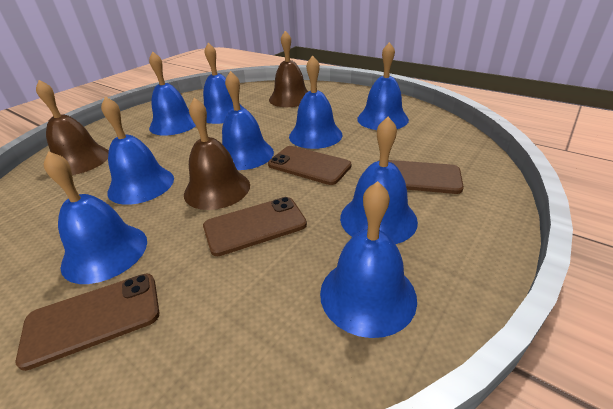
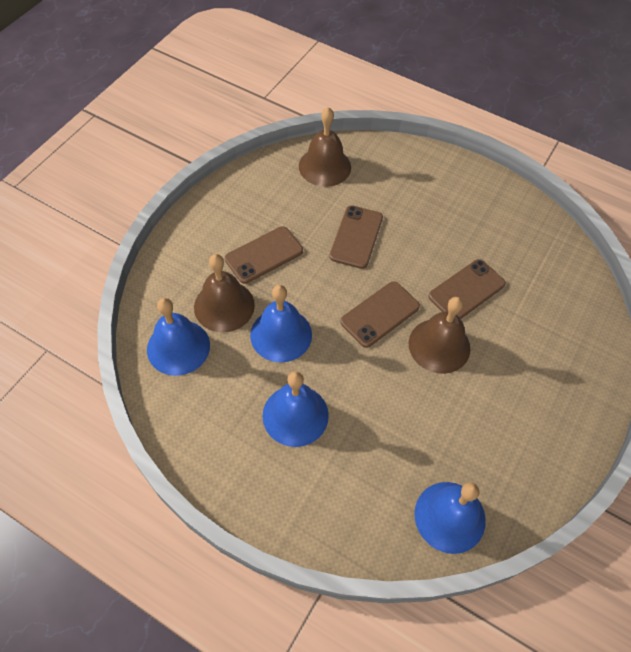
blue bell: 9 -> 4

